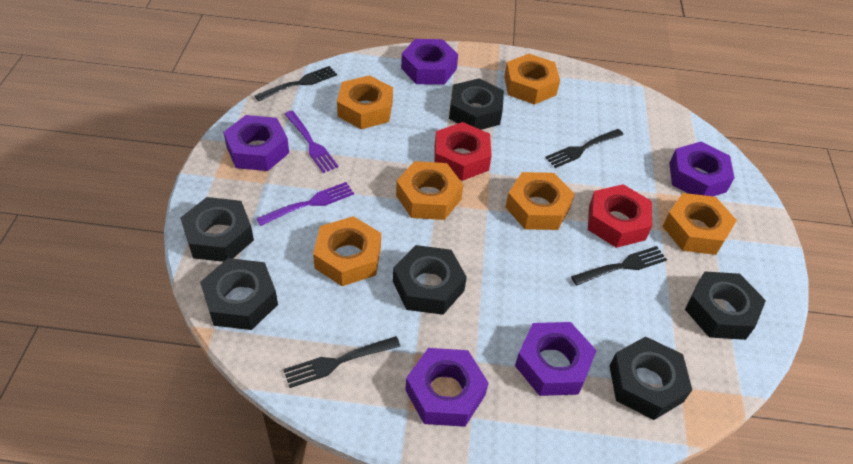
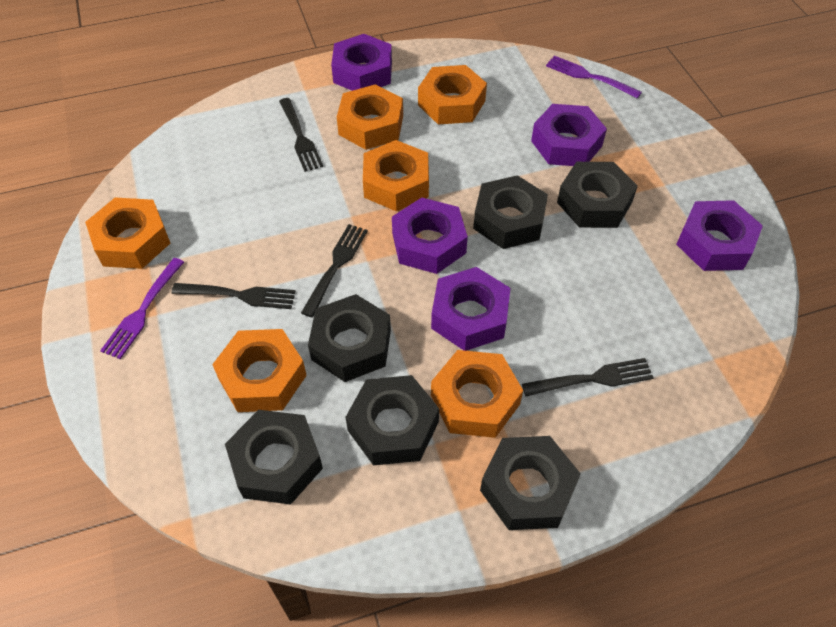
red nut: 2 -> 0

